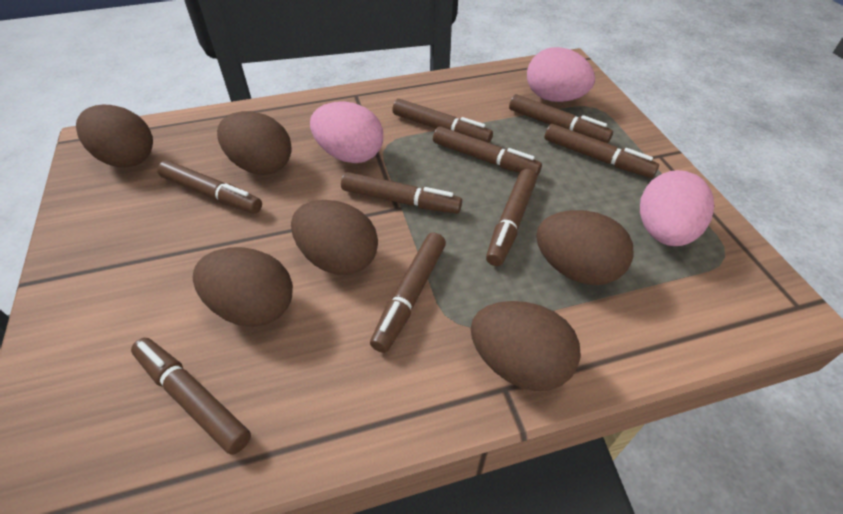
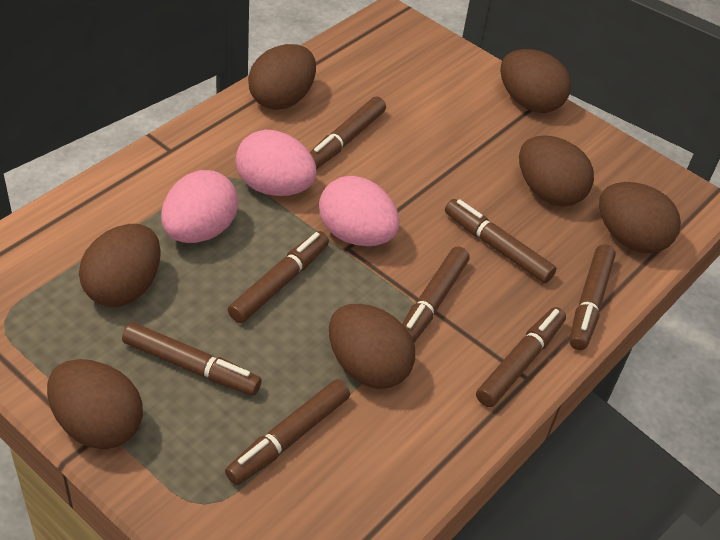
brown egg: 6 -> 7
brown marker: 9 -> 8

